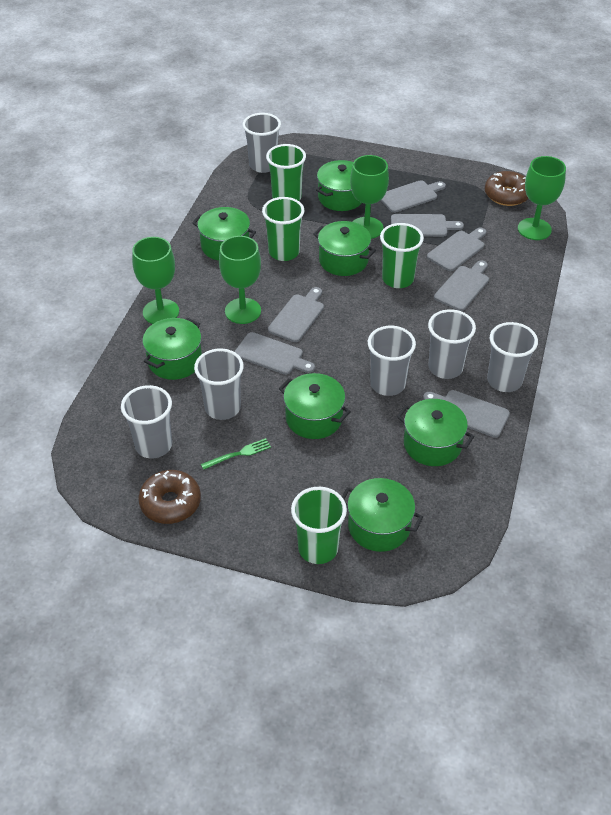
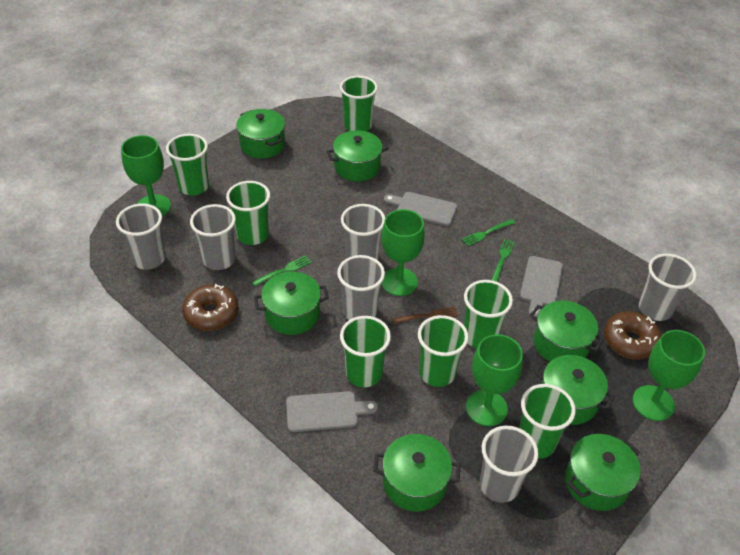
brown fork: 0 -> 1
green cup: 4 -> 7
green fork: 1 -> 3
grey cutting board: 7 -> 3

